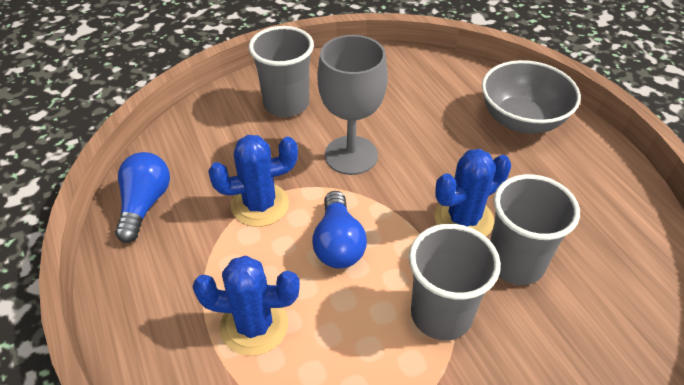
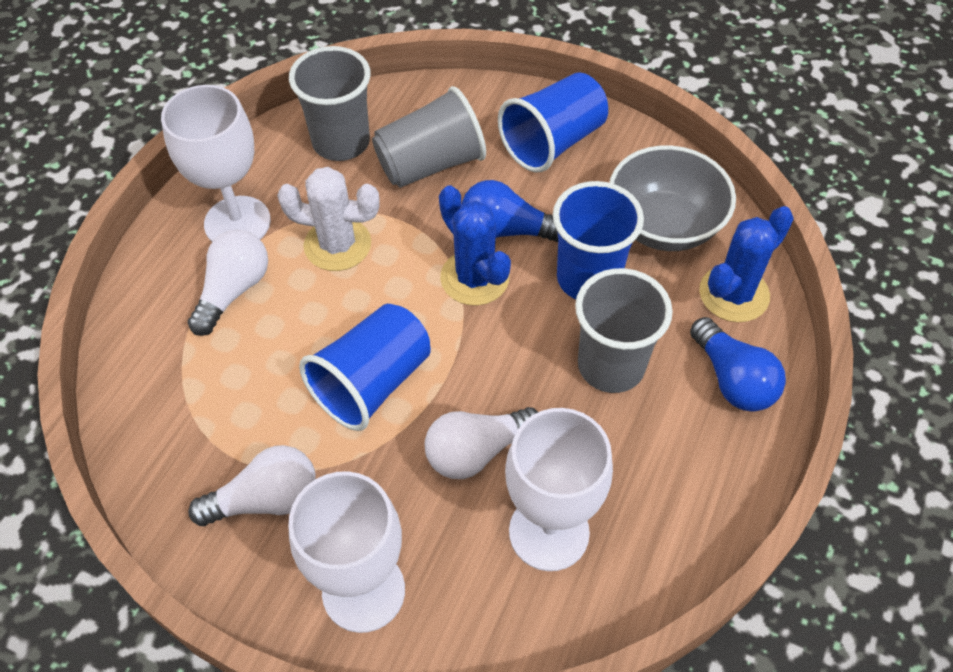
blue cactus: 3 -> 2
blue cup: 0 -> 3
grey goblet: 1 -> 0
white cactus: 0 -> 1
white goblet: 0 -> 3
white light bulb: 0 -> 3

